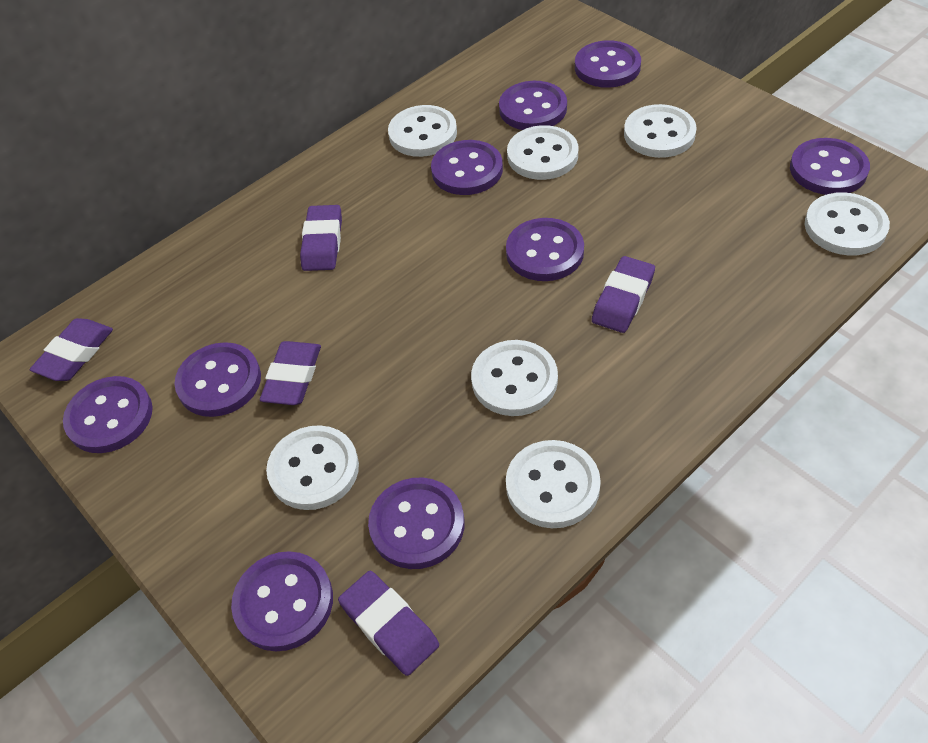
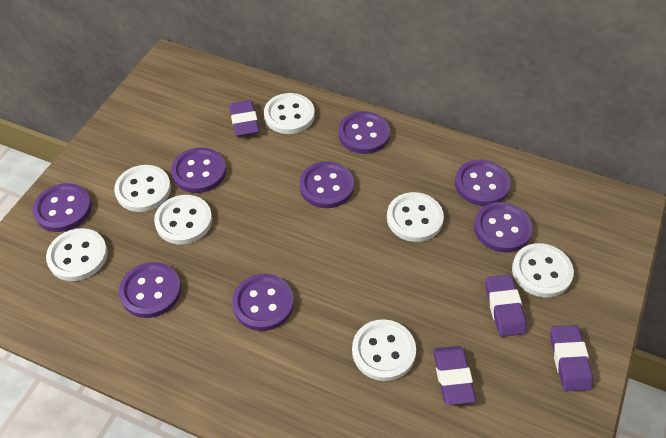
purple button: 9 -> 8
purple eraser: 5 -> 4

